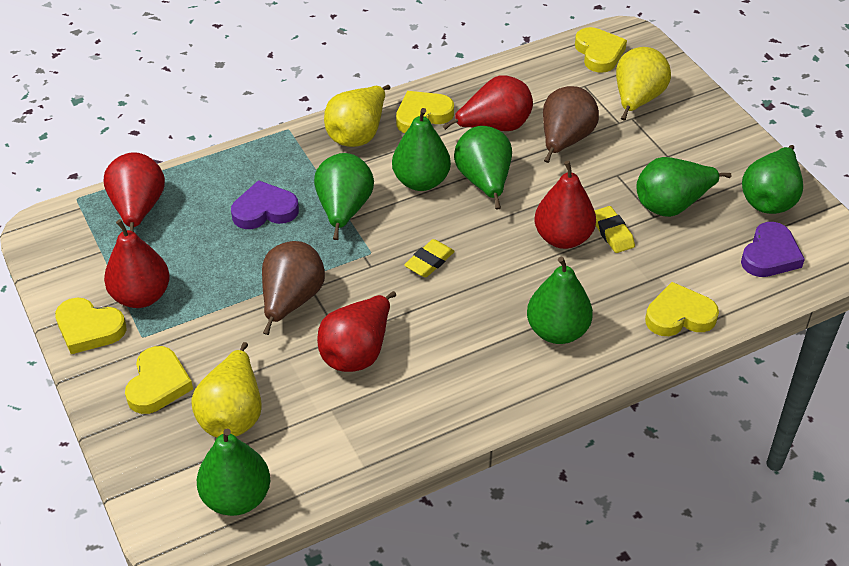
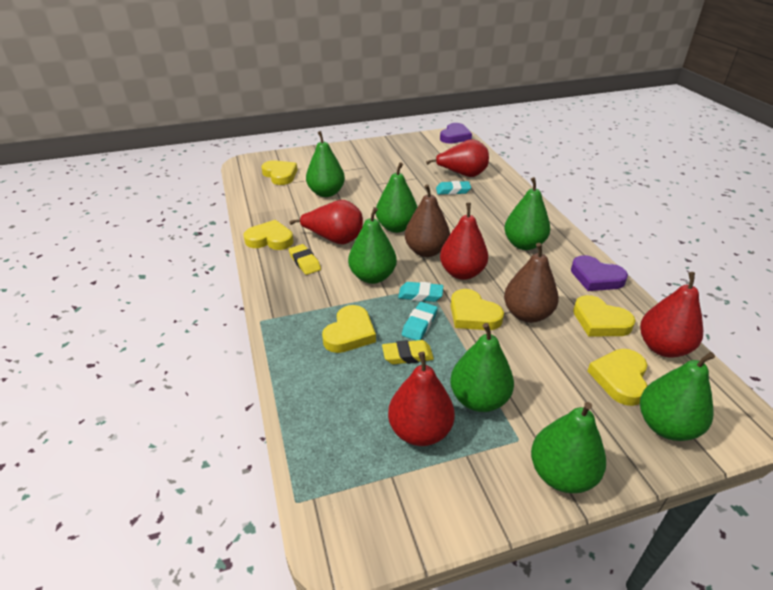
turquoise eraser: 0 -> 3
yellow heart: 5 -> 6
yellow pear: 3 -> 0

